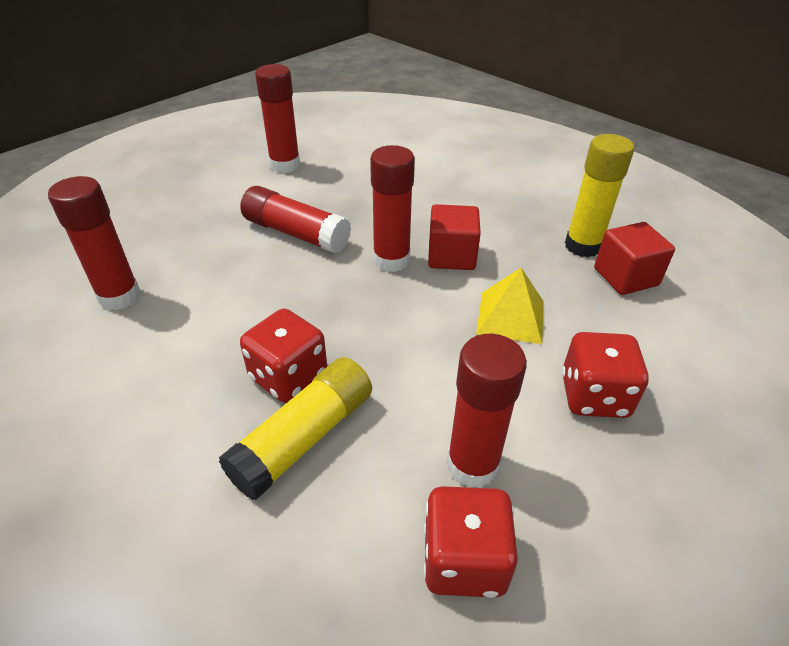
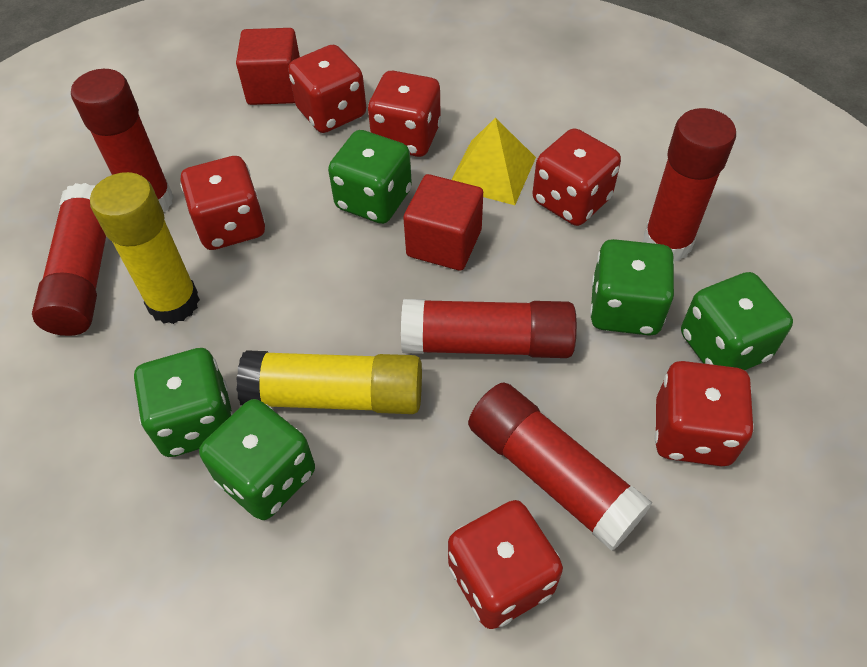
green dice: 0 -> 5
red dice: 3 -> 6

